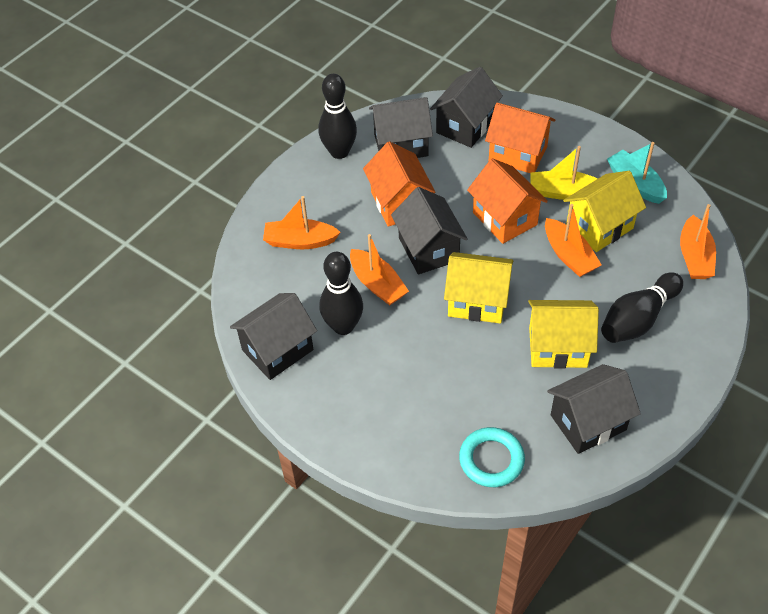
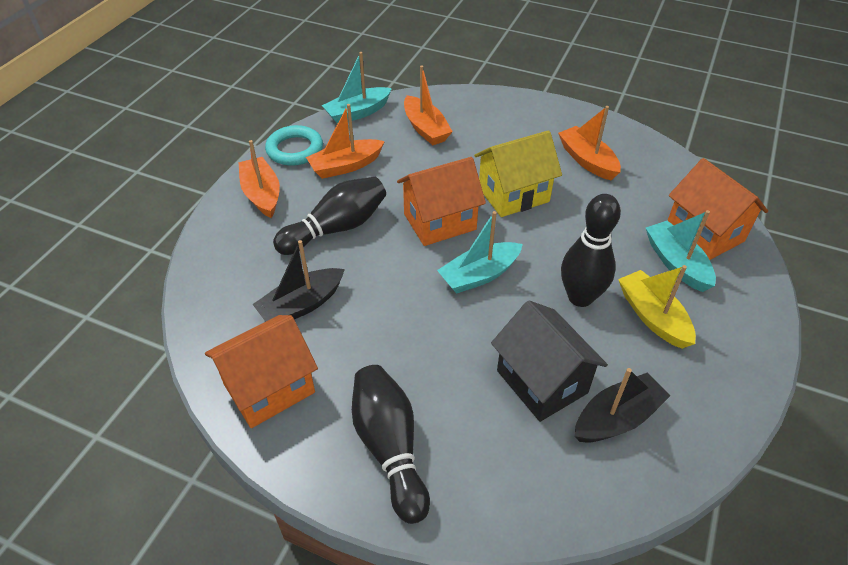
black boat: 0 -> 2
black house: 5 -> 1
turquoise boat: 1 -> 3
yellow house: 3 -> 1

